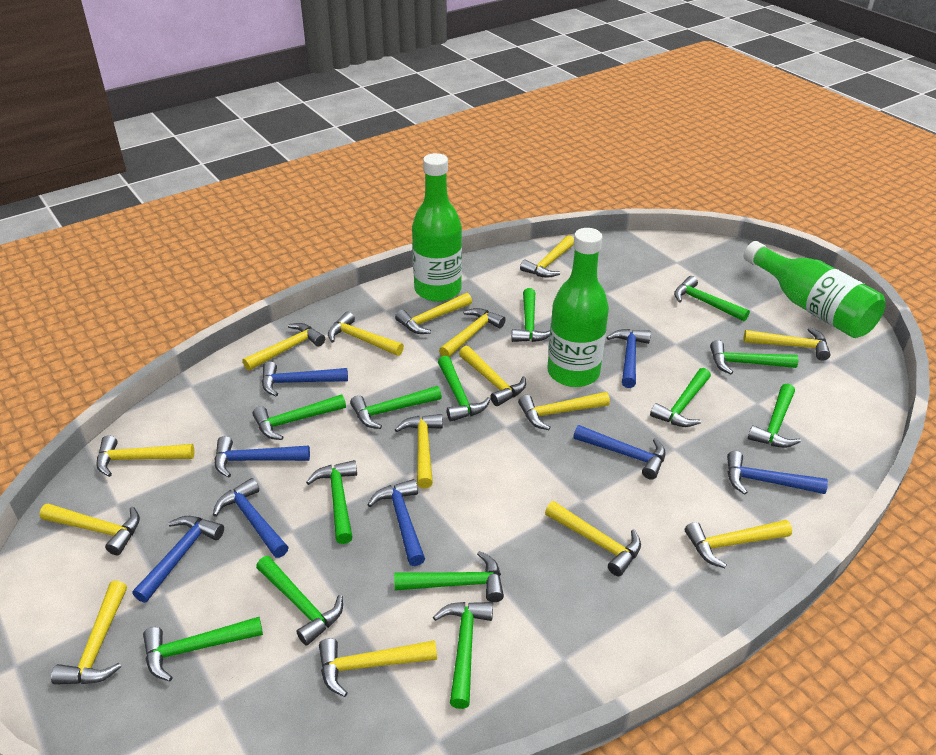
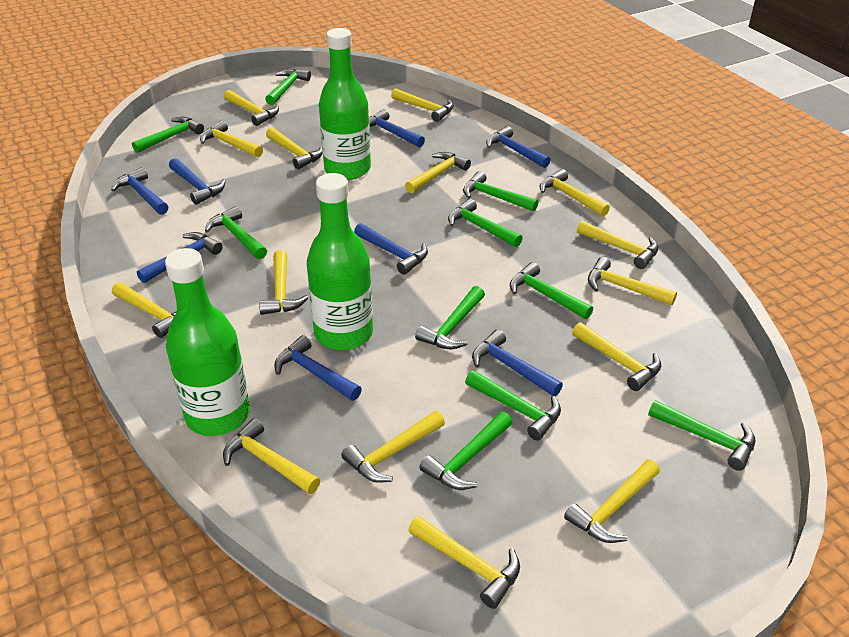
green hammer: 13 -> 10

